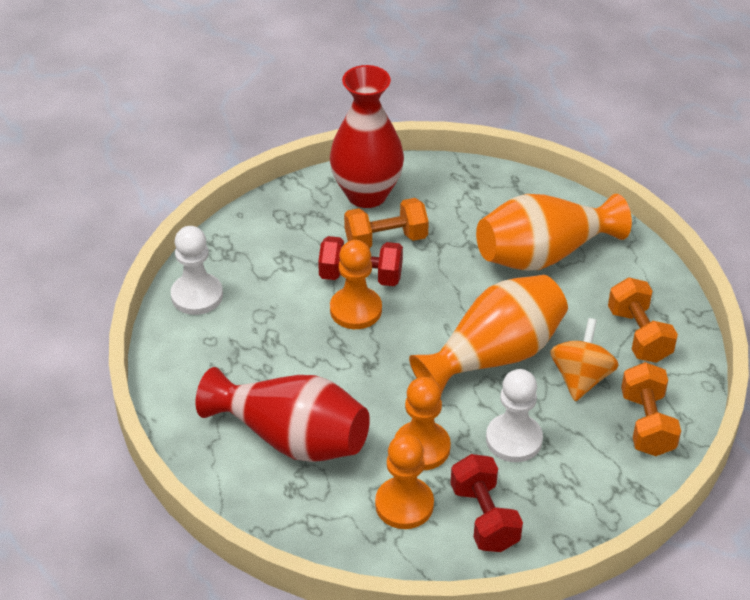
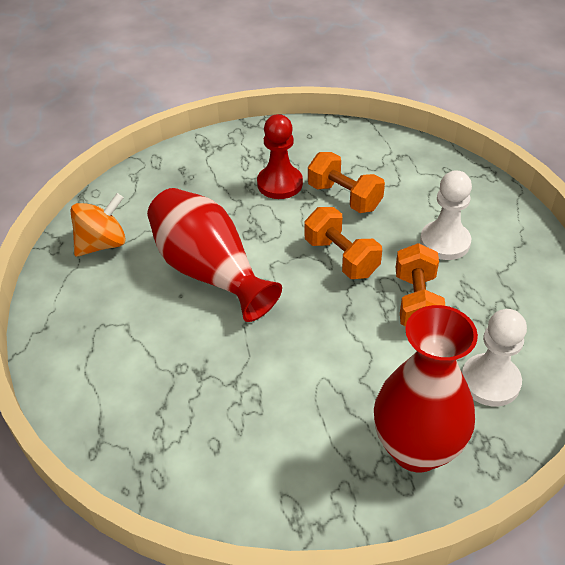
orange pawn: 3 -> 0
orange vase: 2 -> 0
red dumbbell: 2 -> 0
red pawn: 0 -> 1

